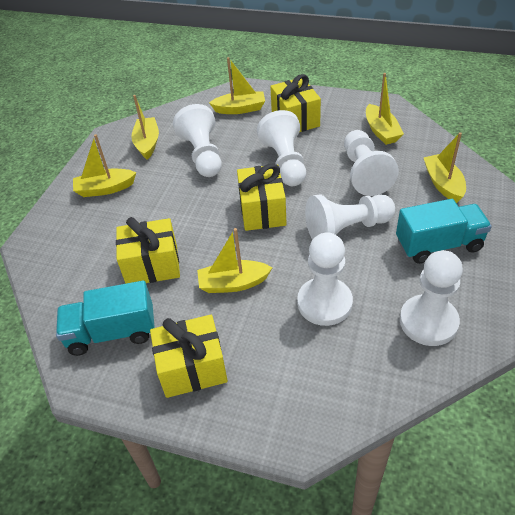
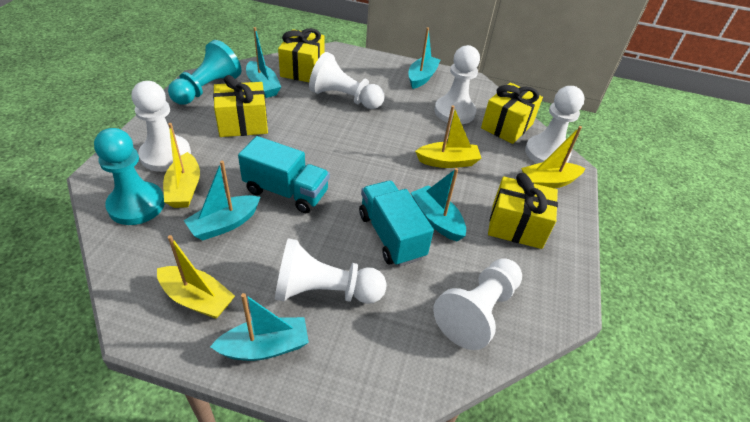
turquoise boat: 0 -> 5
turquoise pawn: 0 -> 2
yellow boat: 6 -> 4

